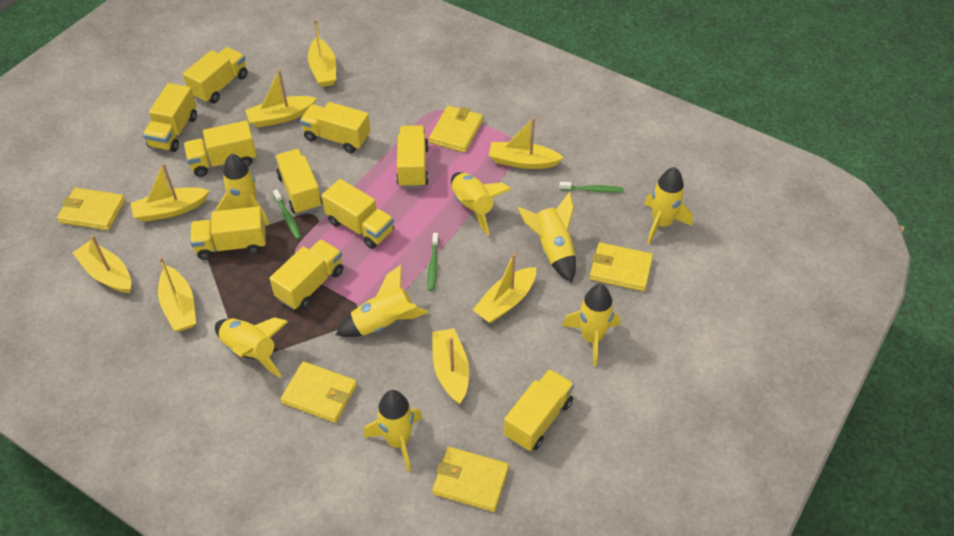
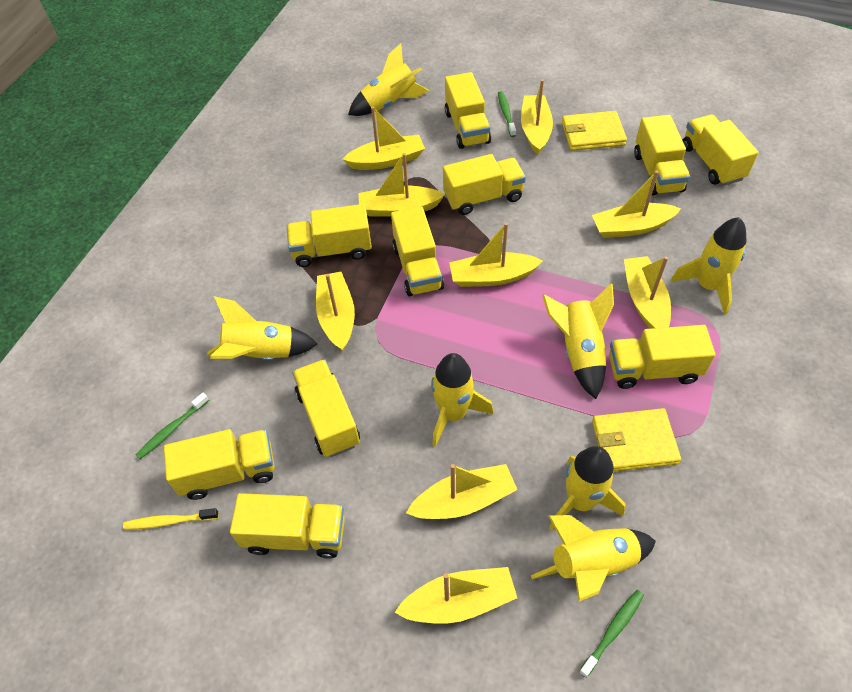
yellow boat: 8 -> 9
yellow rocket: 8 -> 7
yellow toothbrush: 0 -> 1
yellow wallet: 5 -> 2

